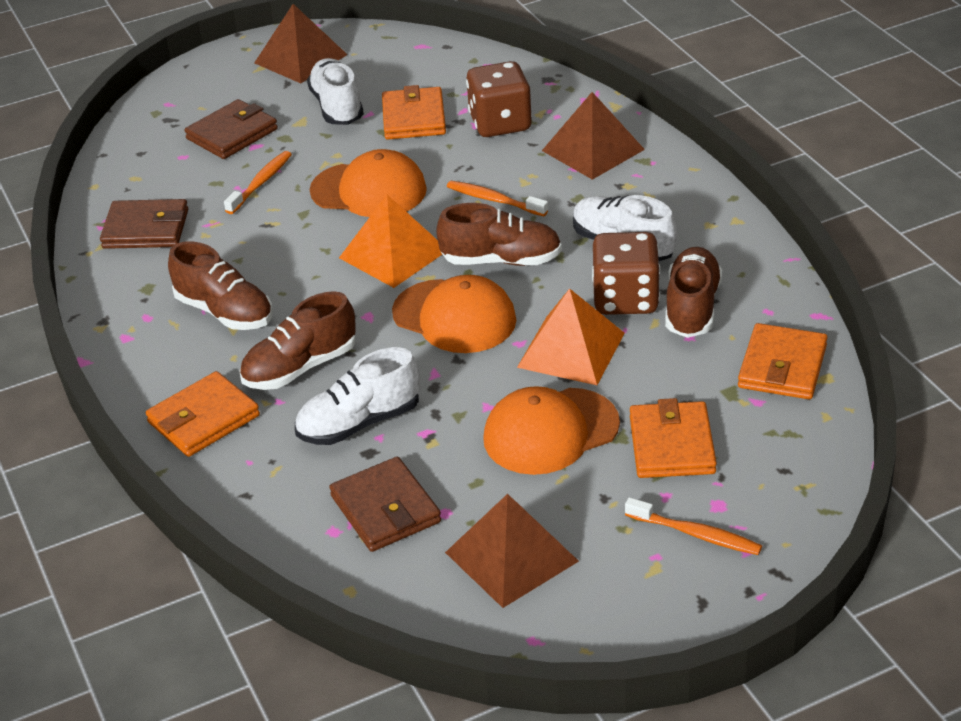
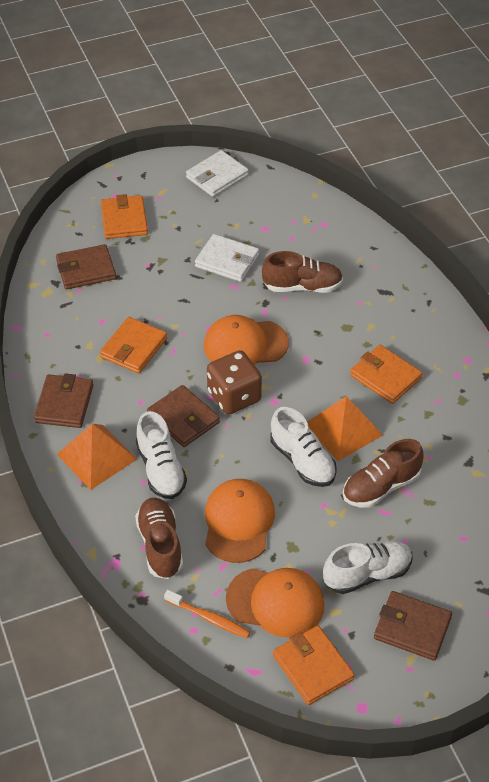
brown dice: 2 -> 1
brown pyramid: 3 -> 0
brown shoe: 4 -> 3
brown wallet: 3 -> 4
orange toothbrush: 3 -> 1
white wallet: 0 -> 2

